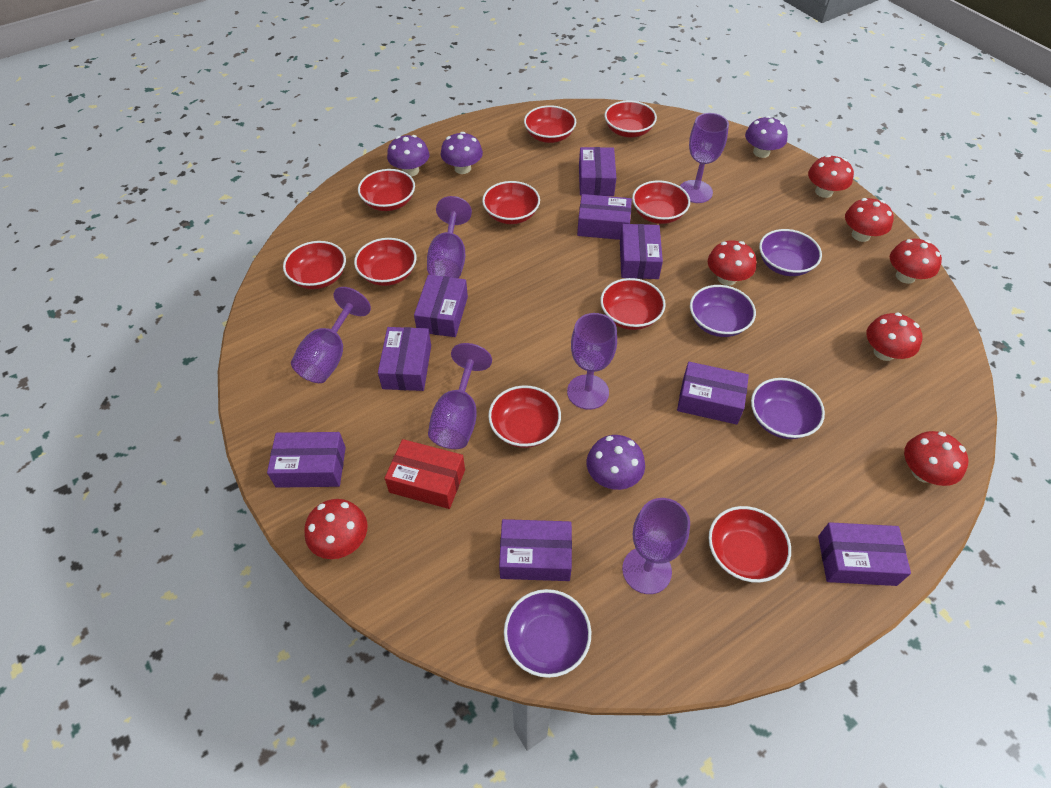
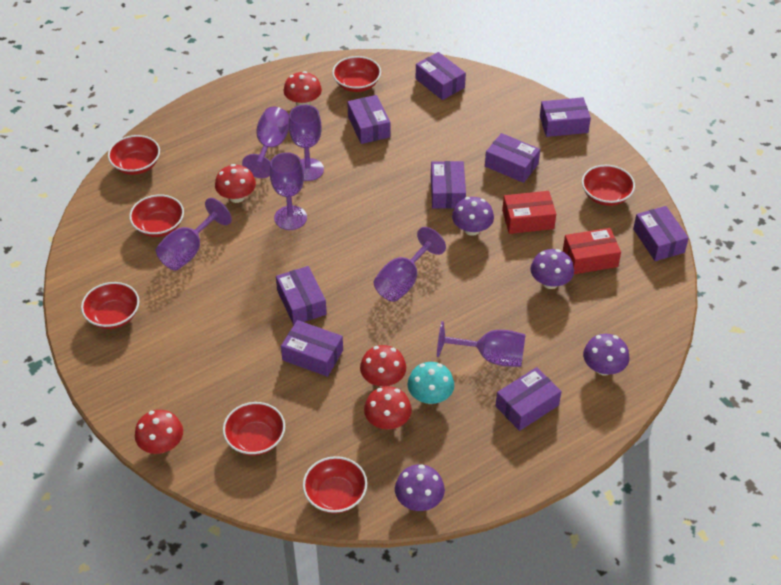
purple bowl: 4 -> 0
red bowl: 10 -> 7
red box: 1 -> 2
red mushroom: 7 -> 5
turquoise mushroom: 0 -> 1

